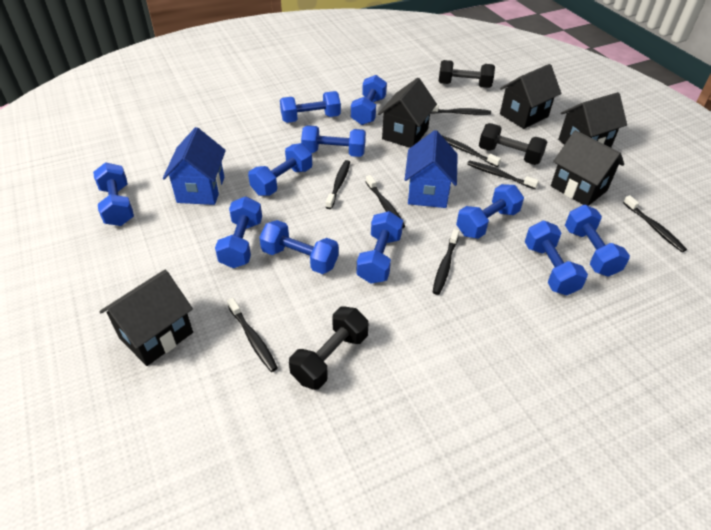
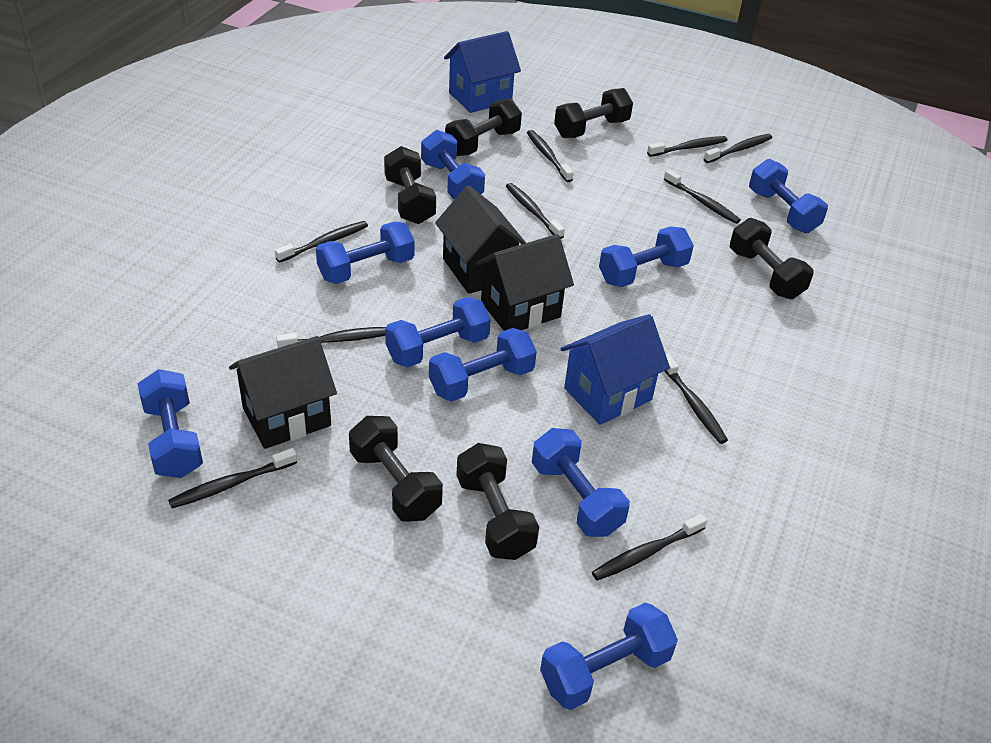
black dumbbell: 3 -> 6
black house: 5 -> 3
black toothbrush: 8 -> 10
blue dumbbell: 11 -> 9

